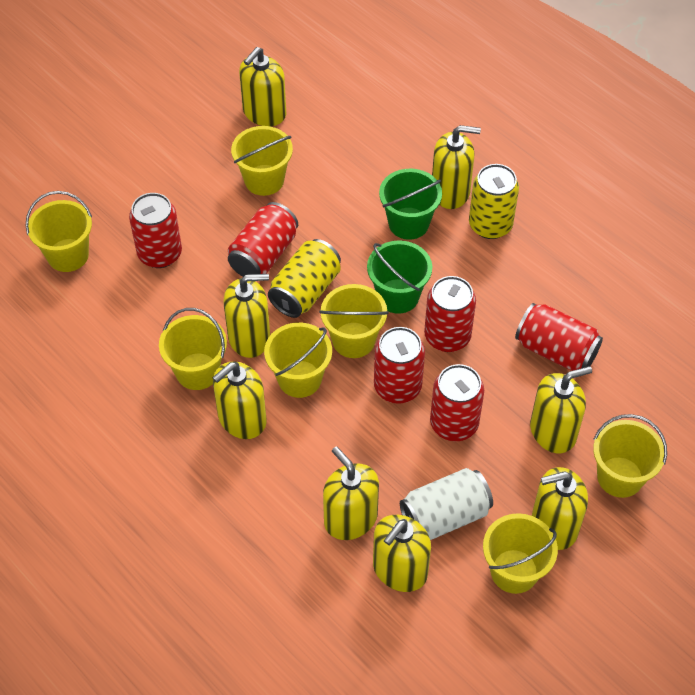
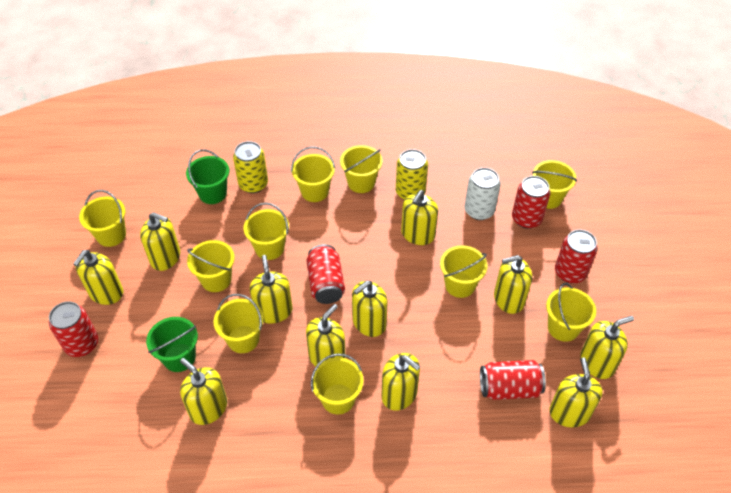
red can: 6 -> 5
yellow bucket: 7 -> 10
yellow soap dispenser: 8 -> 11

